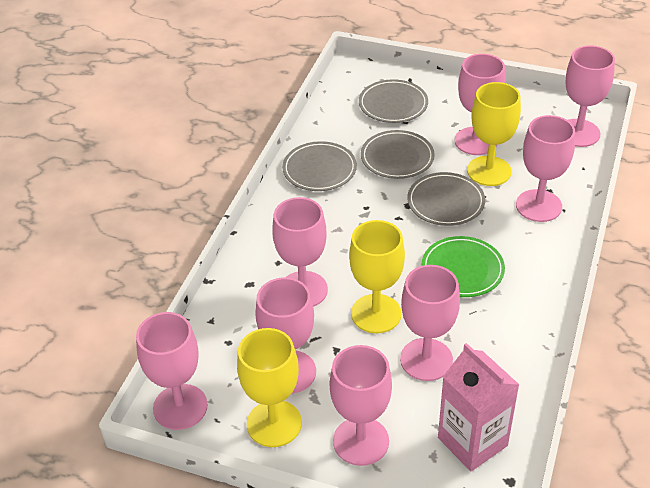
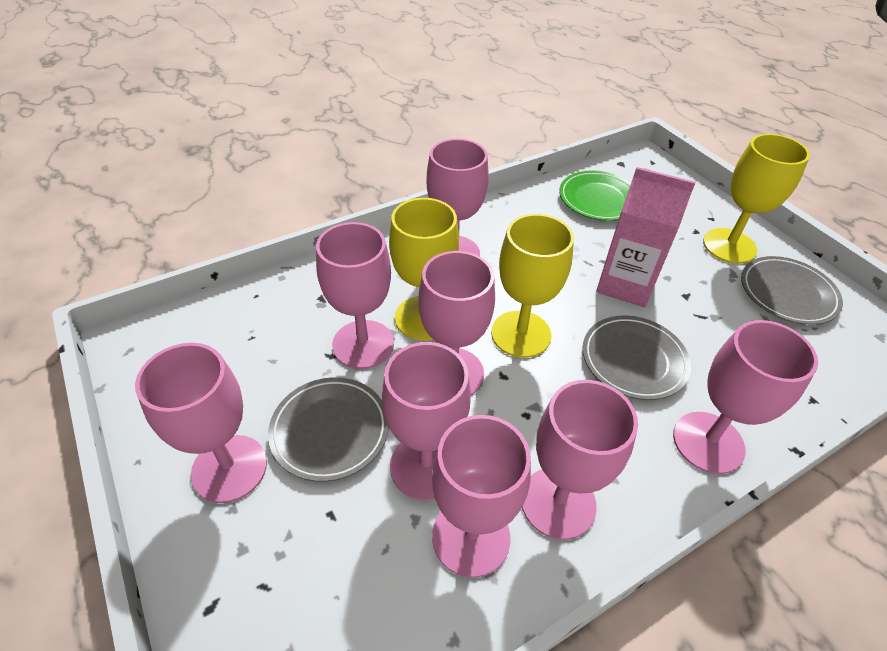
grey plate: 4 -> 3

